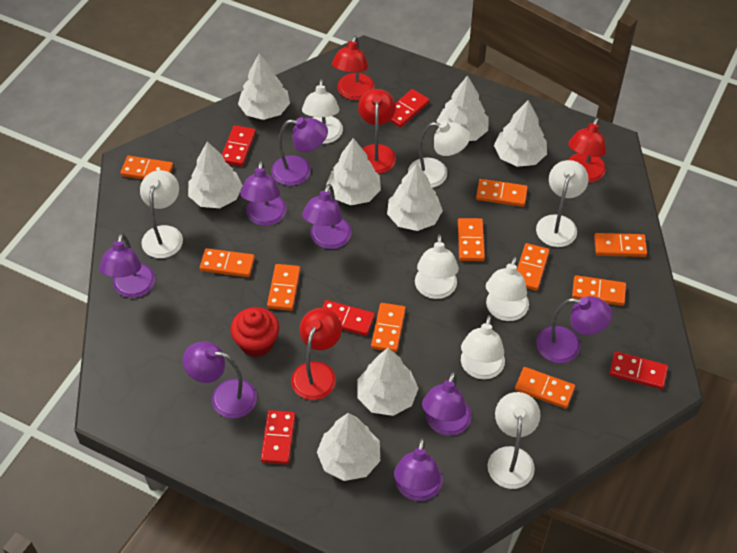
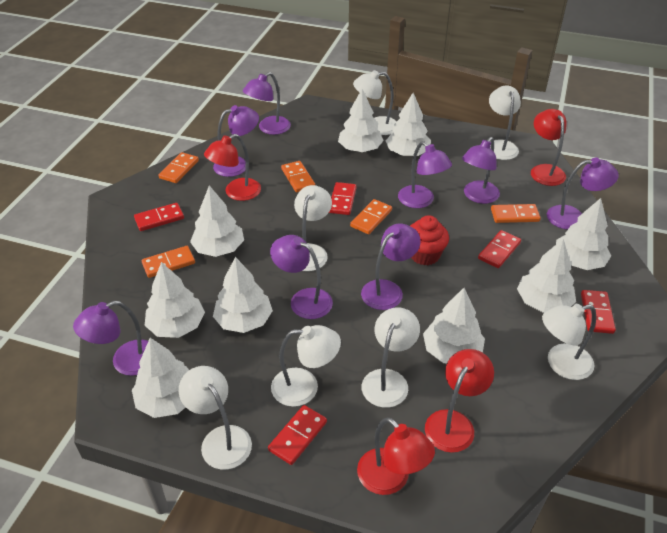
orange domino: 10 -> 5
white lamp: 8 -> 7
white tree: 8 -> 9

